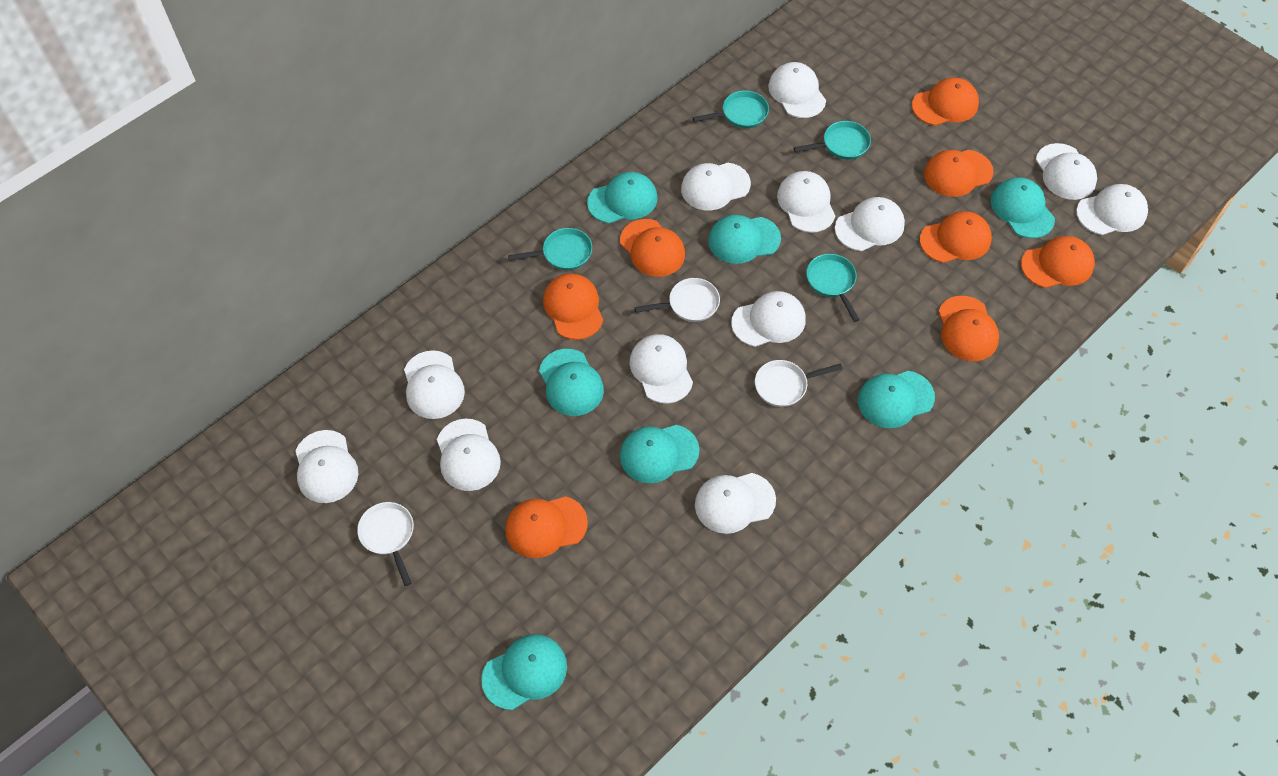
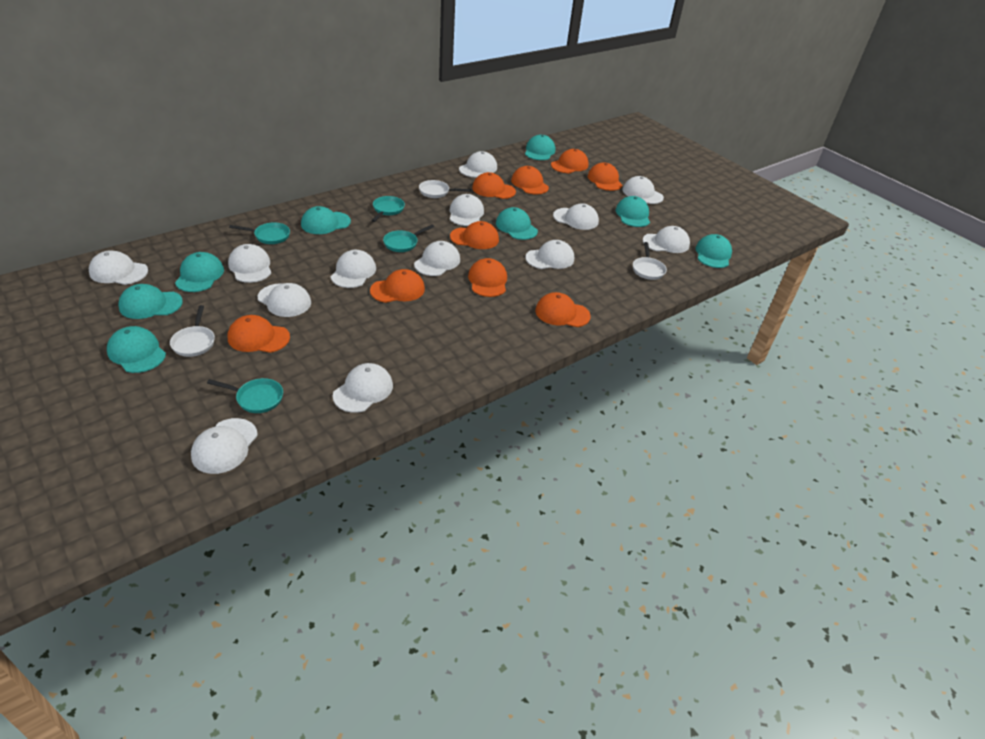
orange cap: 8 -> 9
turquoise cap: 7 -> 8
white cap: 12 -> 13

